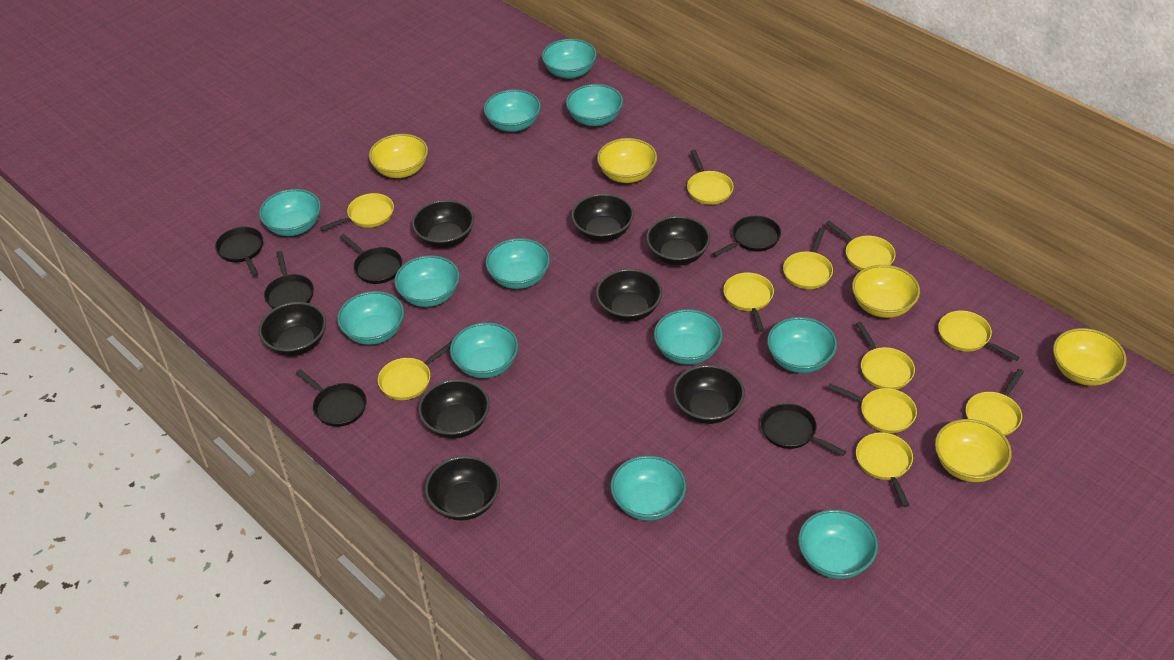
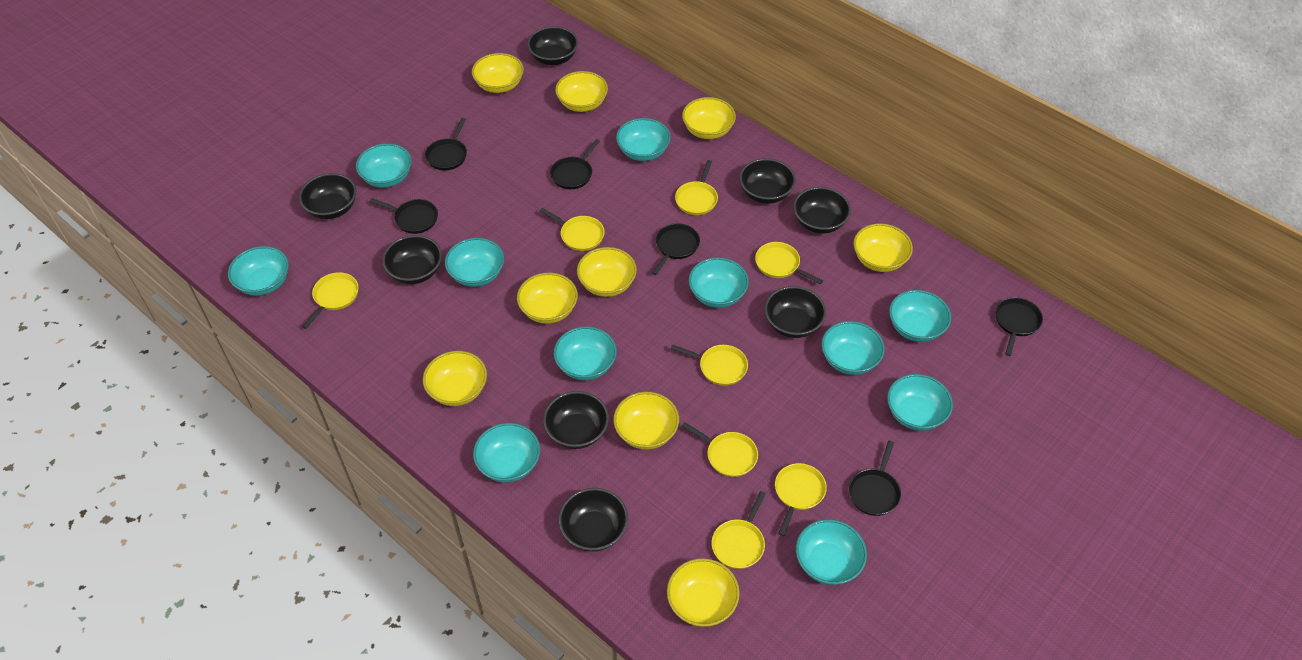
turquoise bowl: 12 -> 11
yellow bowl: 5 -> 9
yellow pan: 11 -> 8

